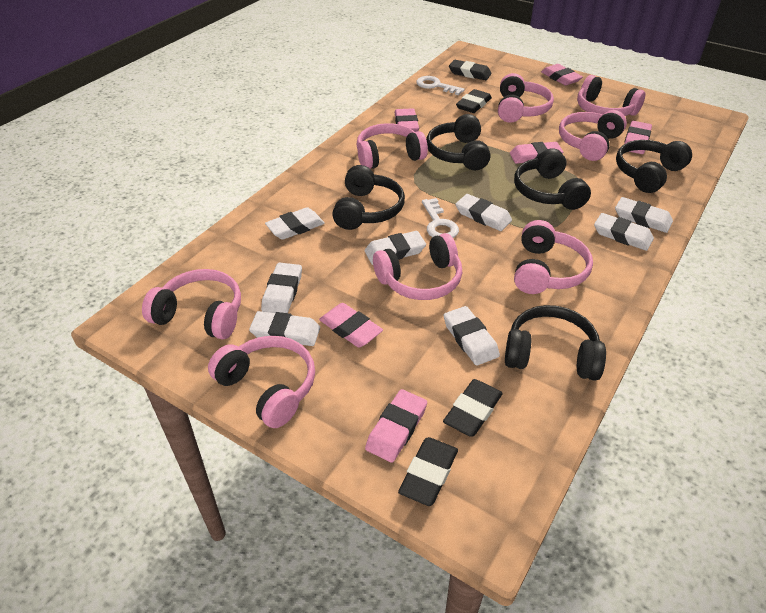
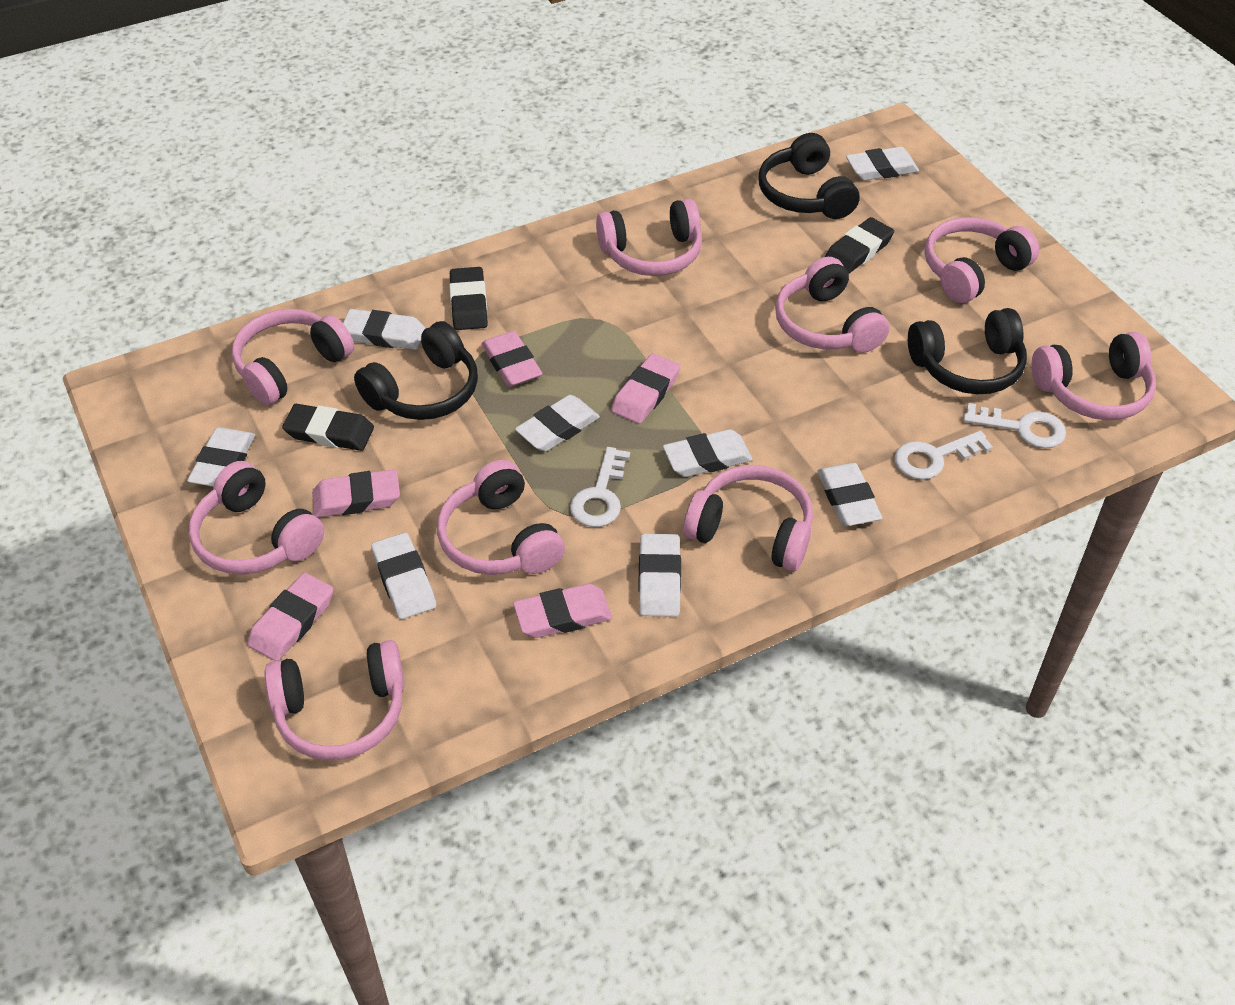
black eraser: 4 -> 3
black headphones: 5 -> 3
pink eraser: 6 -> 5
pink headphones: 8 -> 9
white key: 2 -> 3

